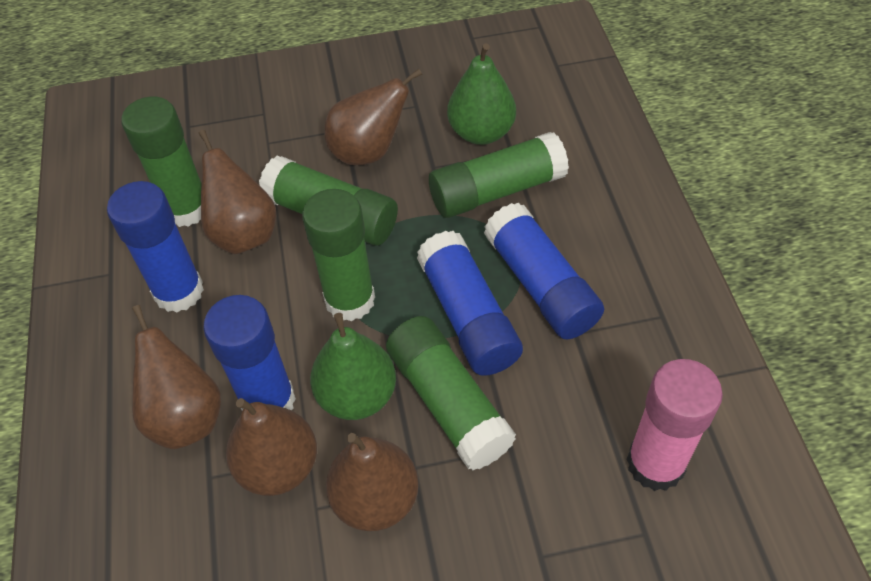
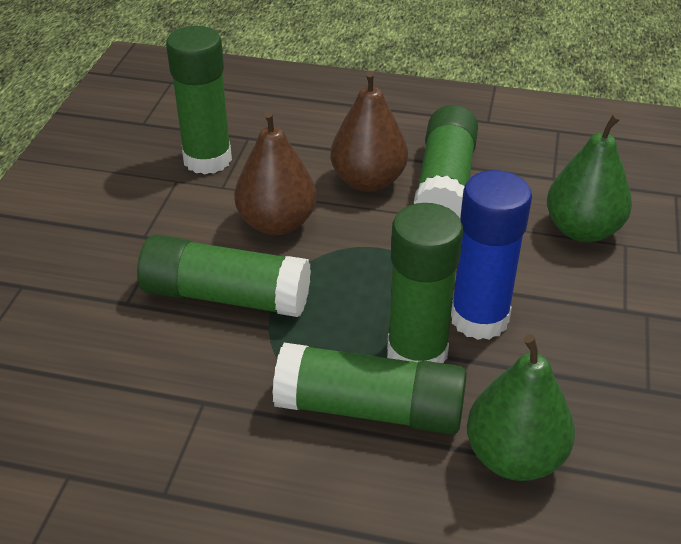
blue glue stick: 4 -> 1
brown pear: 5 -> 2
pink glue stick: 1 -> 0

